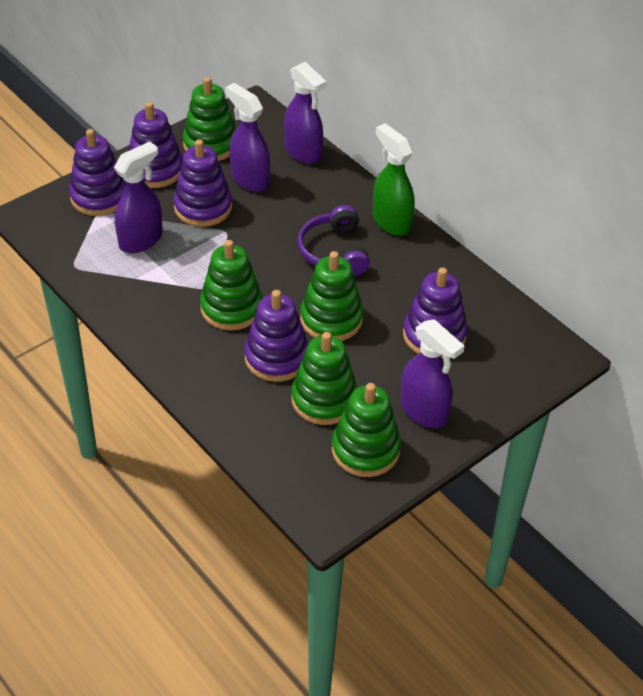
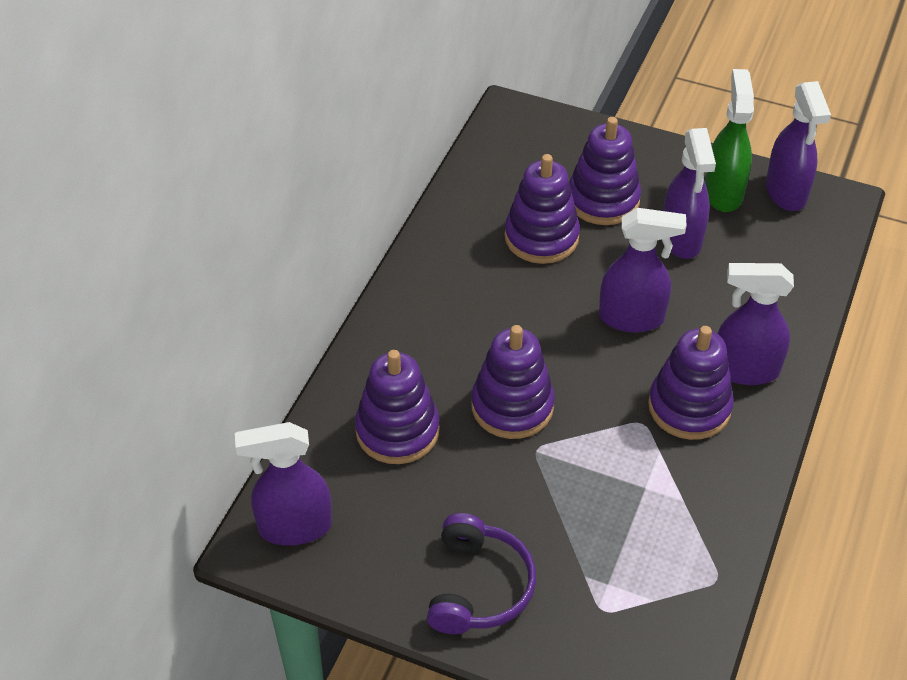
green stacking toy: 5 -> 0
purple spray bottle: 4 -> 5

